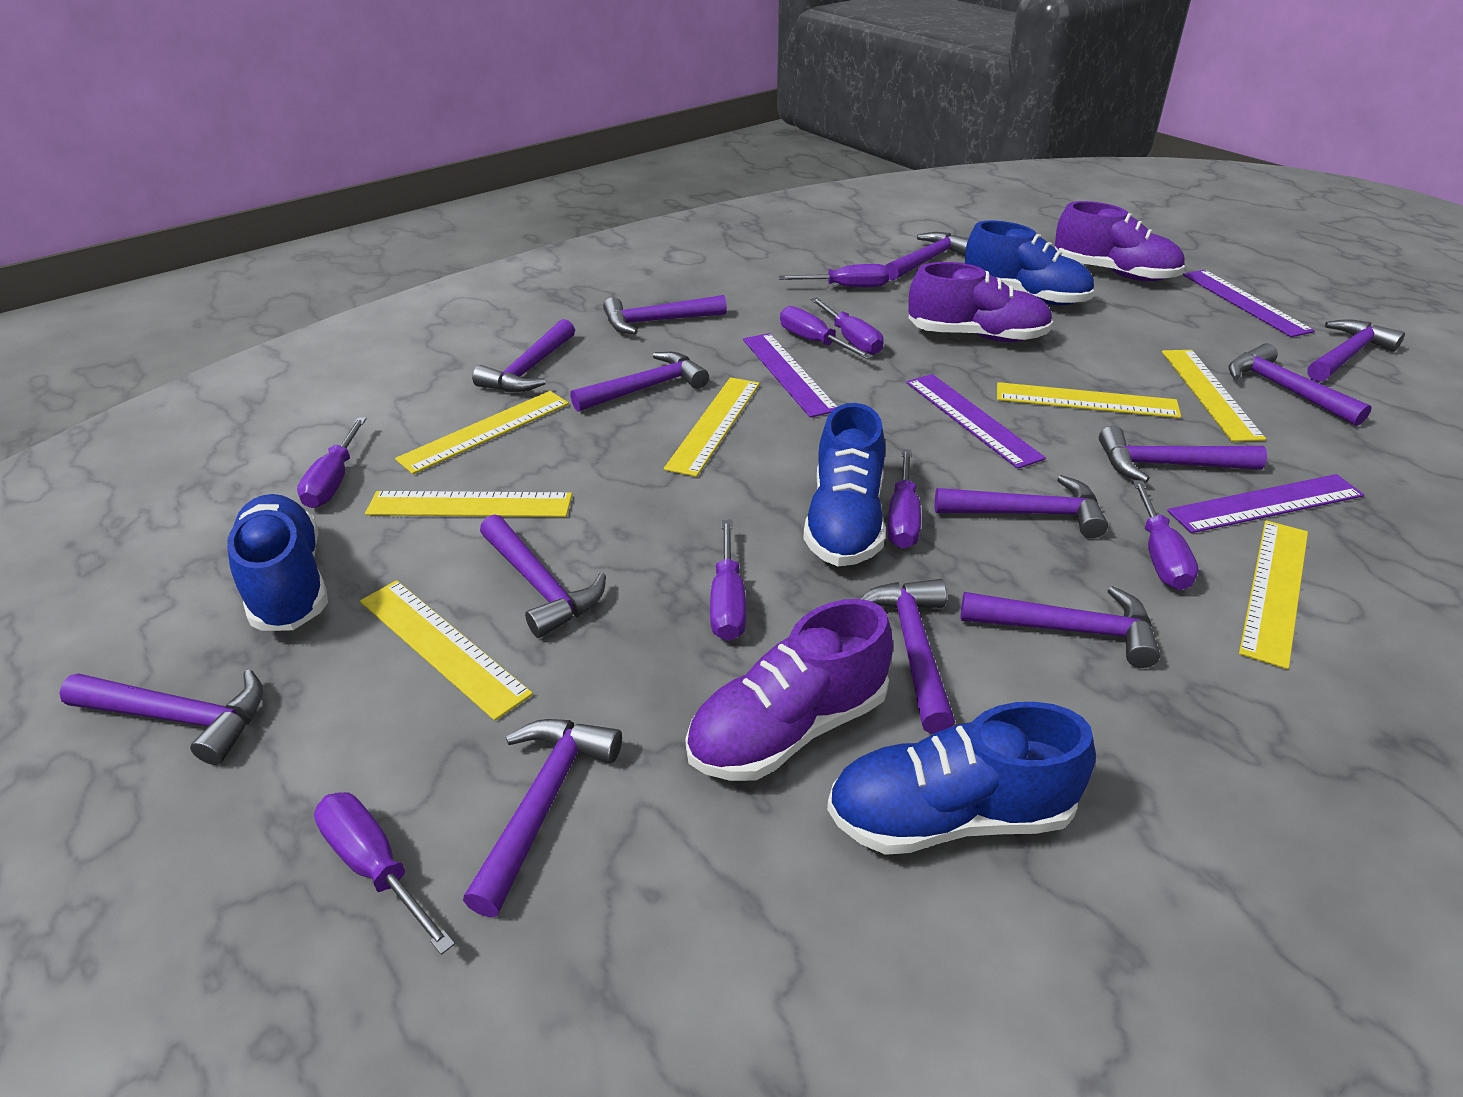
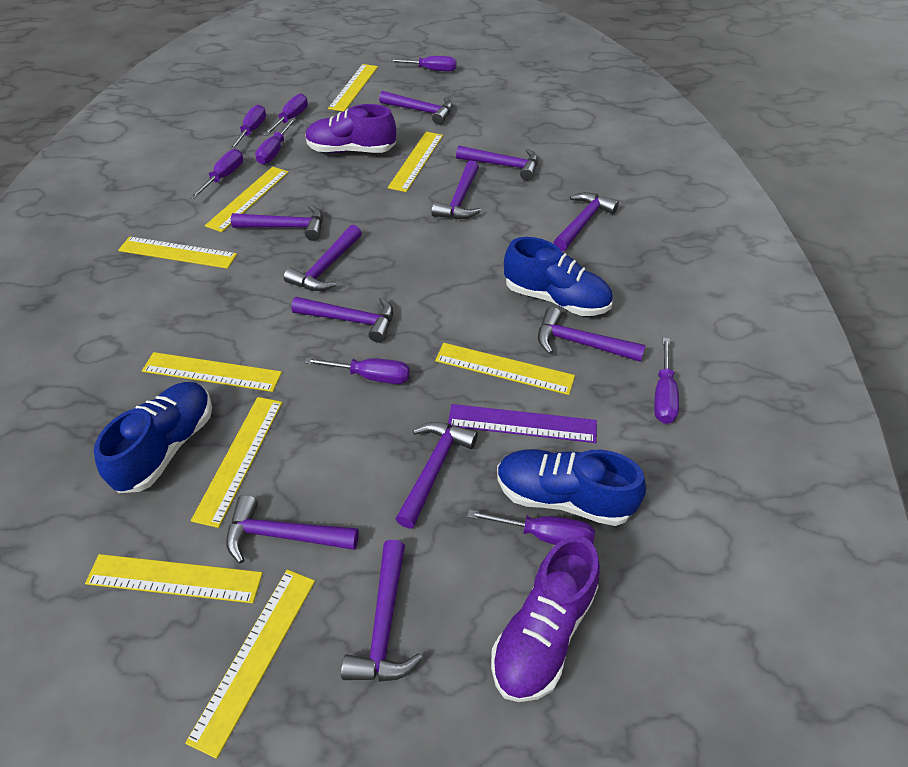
blue shoe: 4 -> 3
purple hammer: 13 -> 11
purple ruler: 4 -> 1
purple shoe: 3 -> 2
yellow ruler: 7 -> 9

